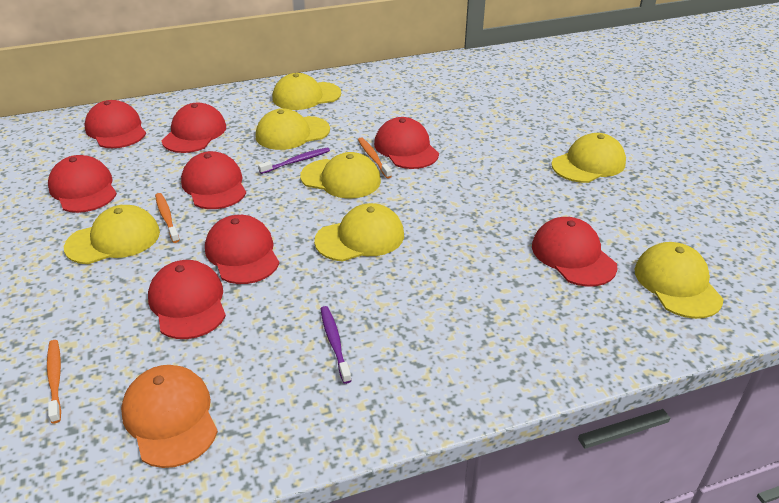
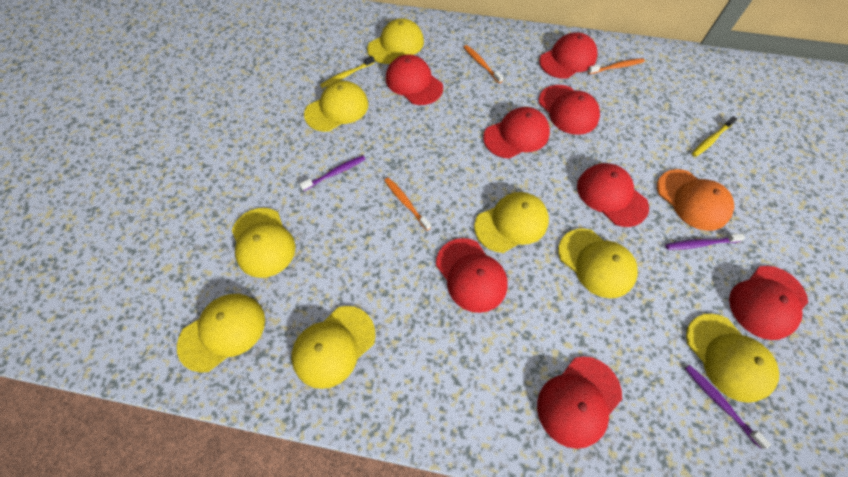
purple toothbrush: 2 -> 3
yellow cap: 7 -> 8
yellow toothbrush: 0 -> 2

